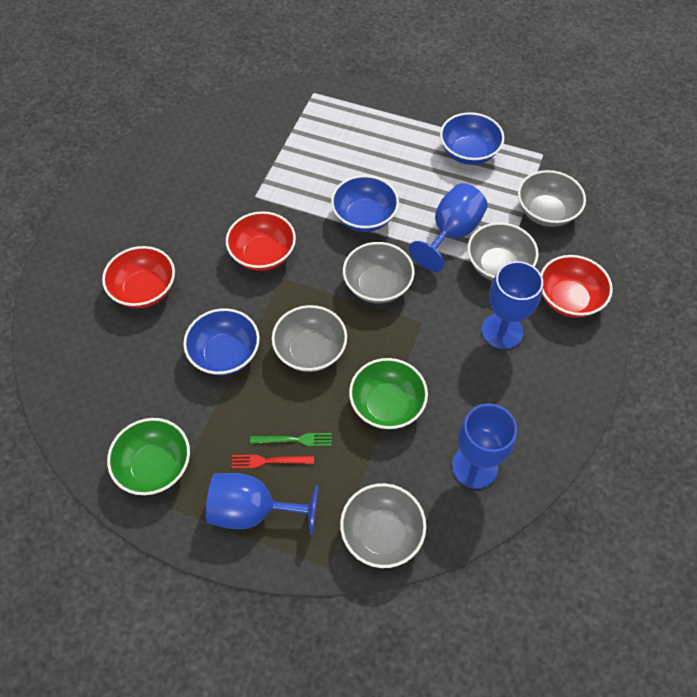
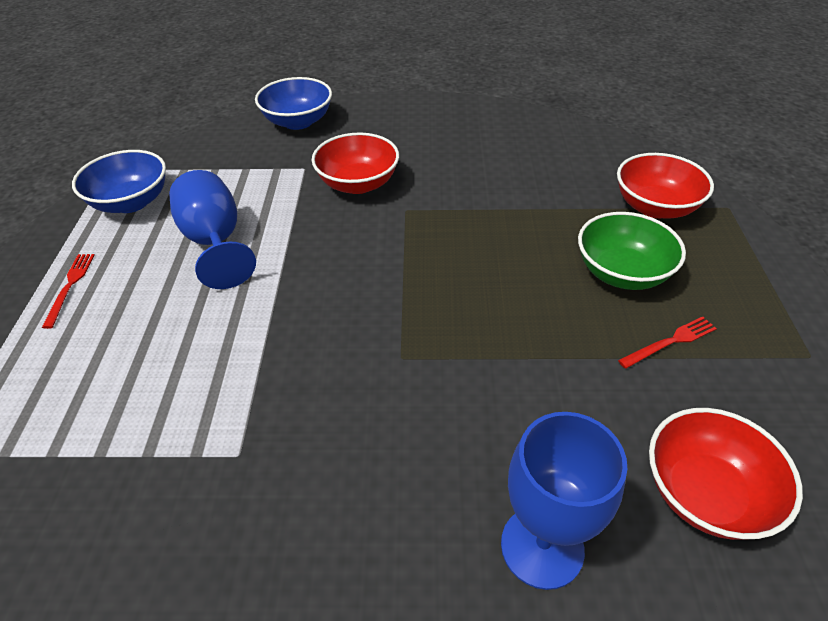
blue bowl: 3 -> 2
blue goblet: 4 -> 2
green bowl: 2 -> 1
green fork: 1 -> 0
grey bowl: 5 -> 0
red fork: 1 -> 2

